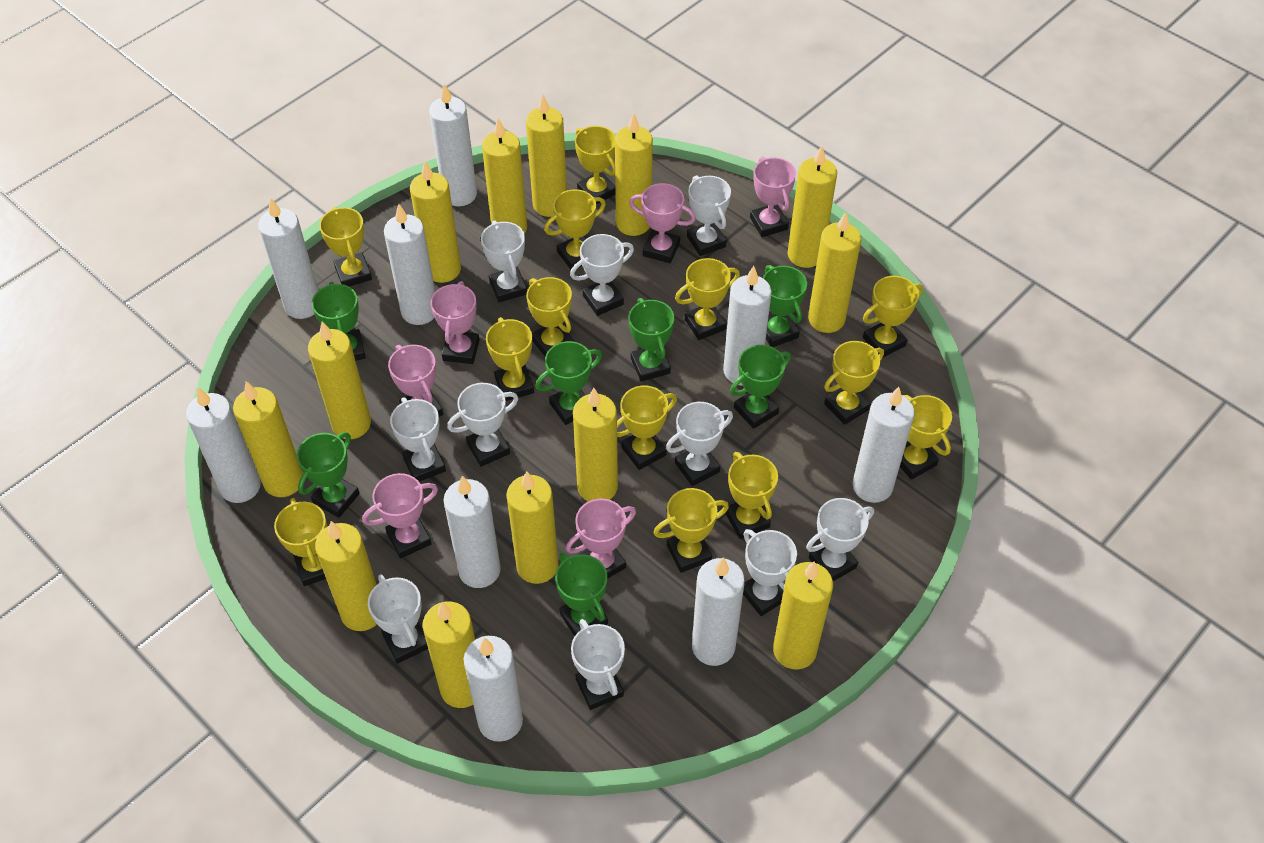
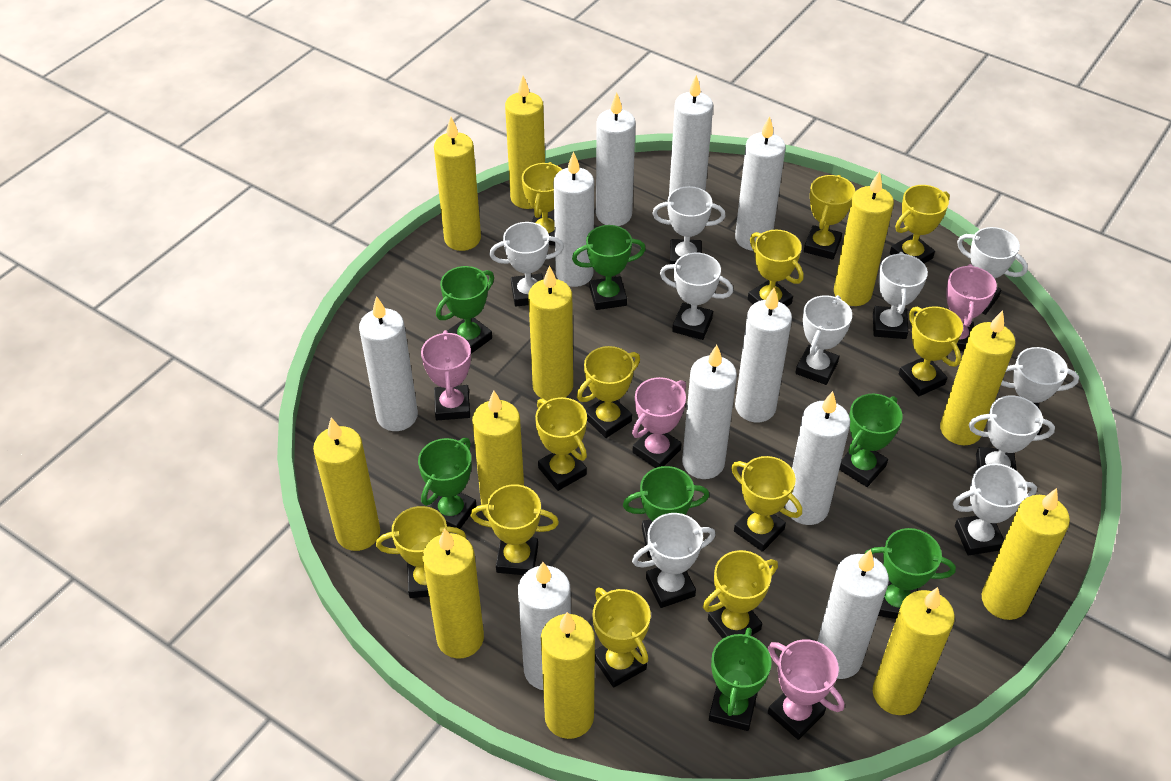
pink trophy: 6 -> 4
white candle: 9 -> 10
yellow candle: 13 -> 11
yellow trophy: 13 -> 12

